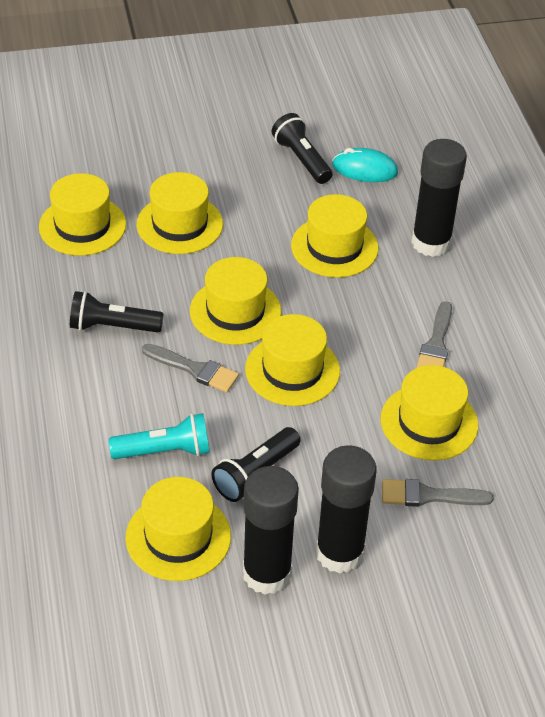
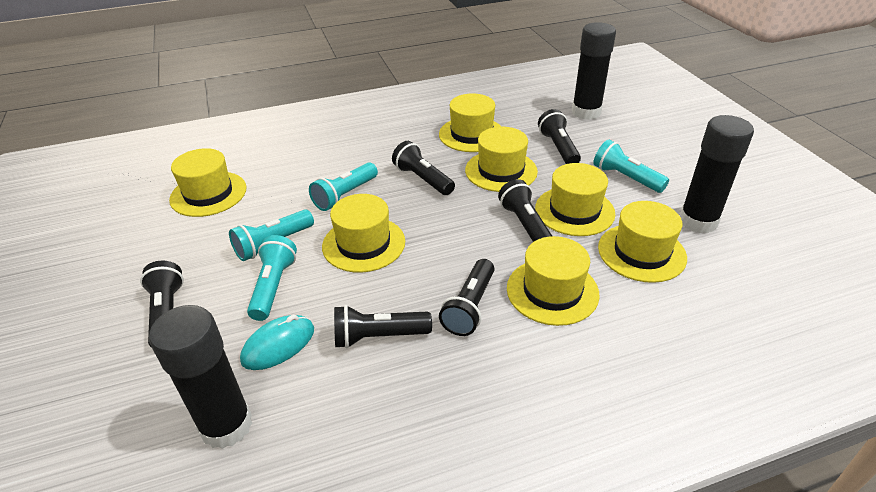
black flashlight: 3 -> 6
grey brush: 3 -> 0
turquoise flashlight: 1 -> 4

